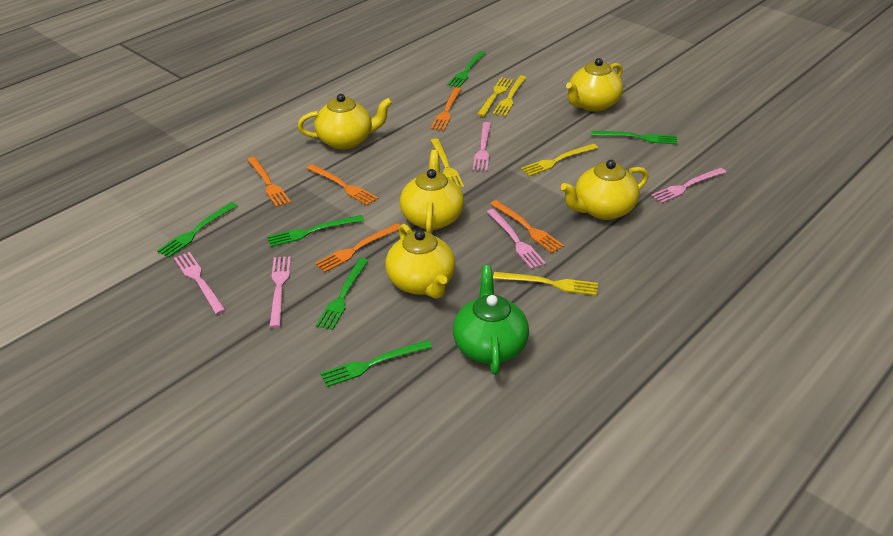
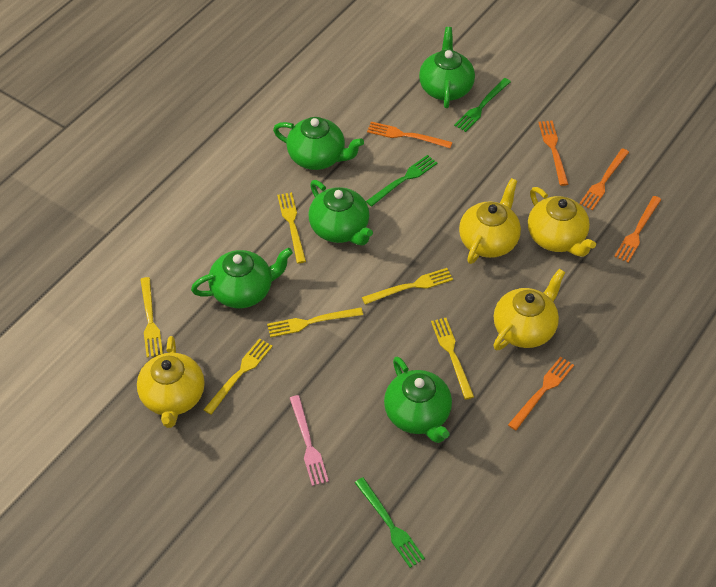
green fork: 6 -> 3
green teapot: 1 -> 5
pink fork: 5 -> 1
yellow fork: 5 -> 6
yellow teapot: 5 -> 4

